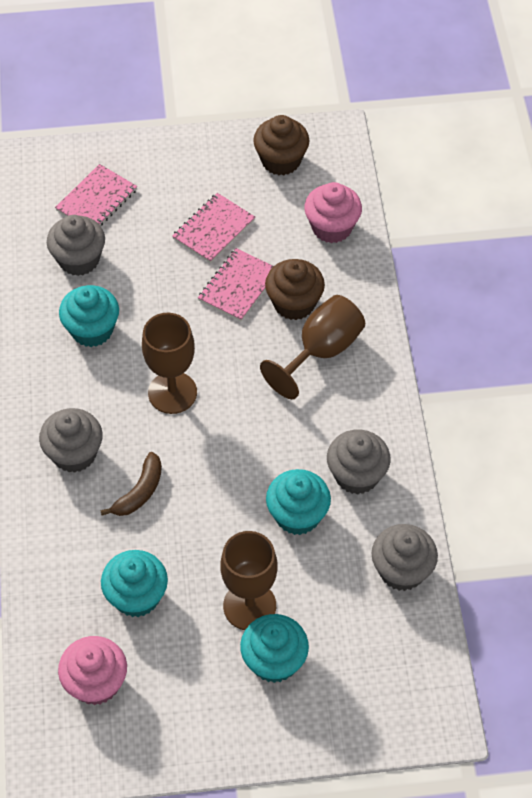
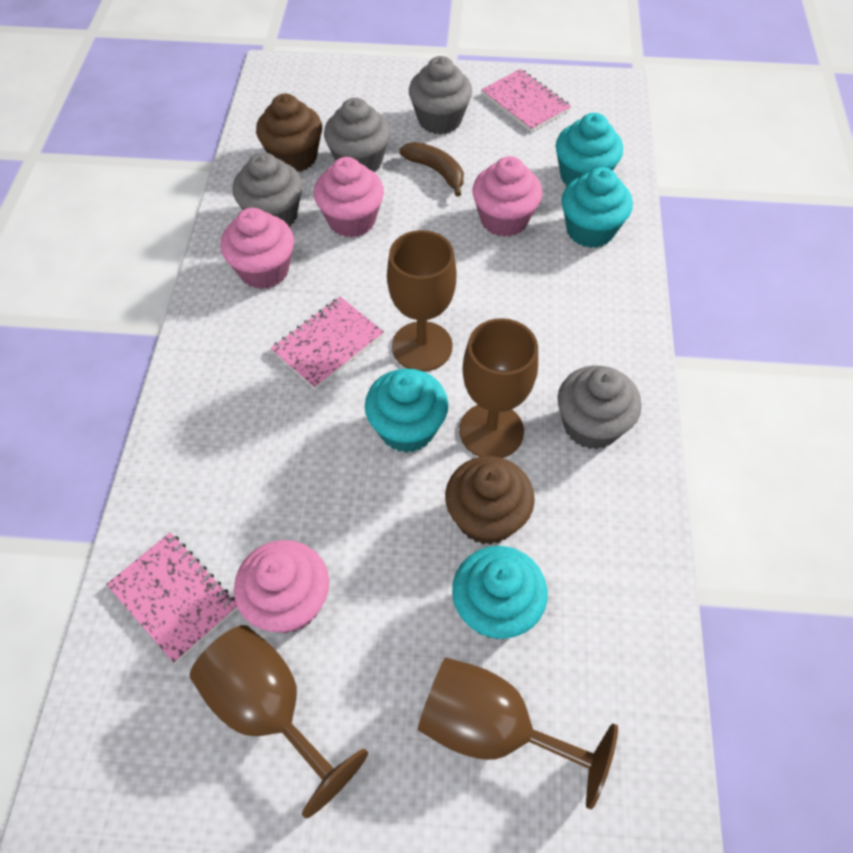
brown goblet: 3 -> 4
pink cupcake: 2 -> 4

